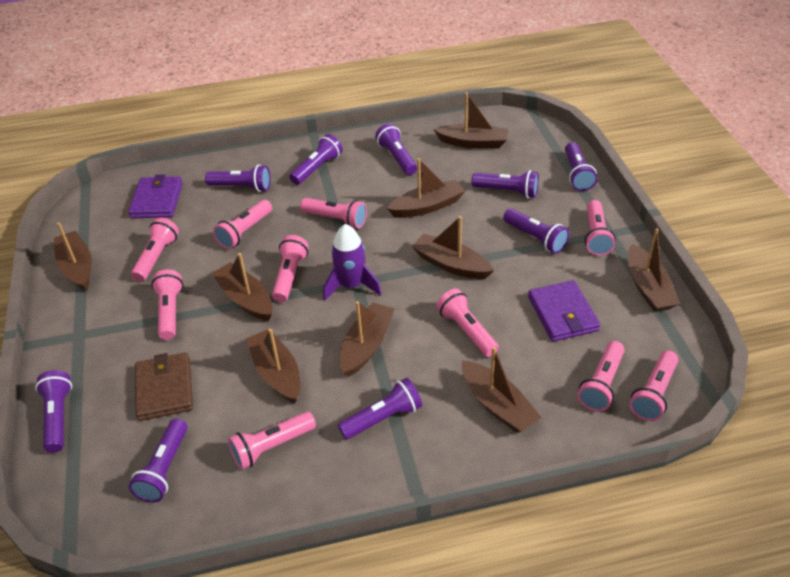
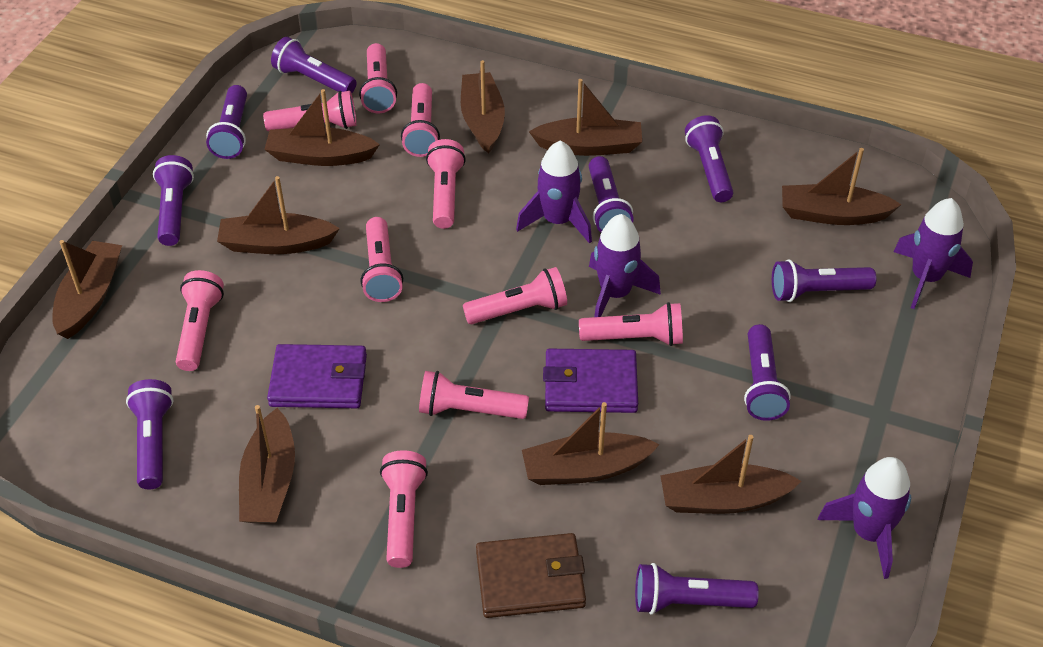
purple rocket: 1 -> 4

